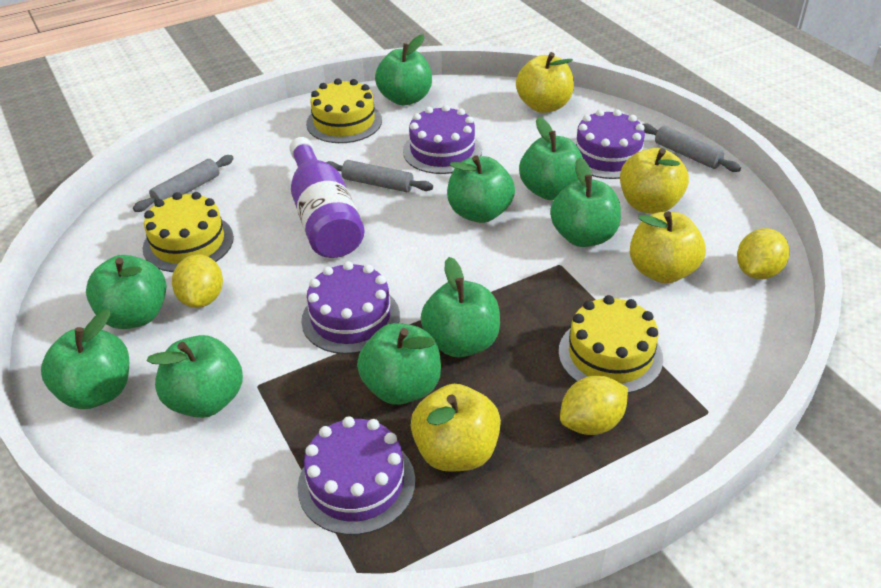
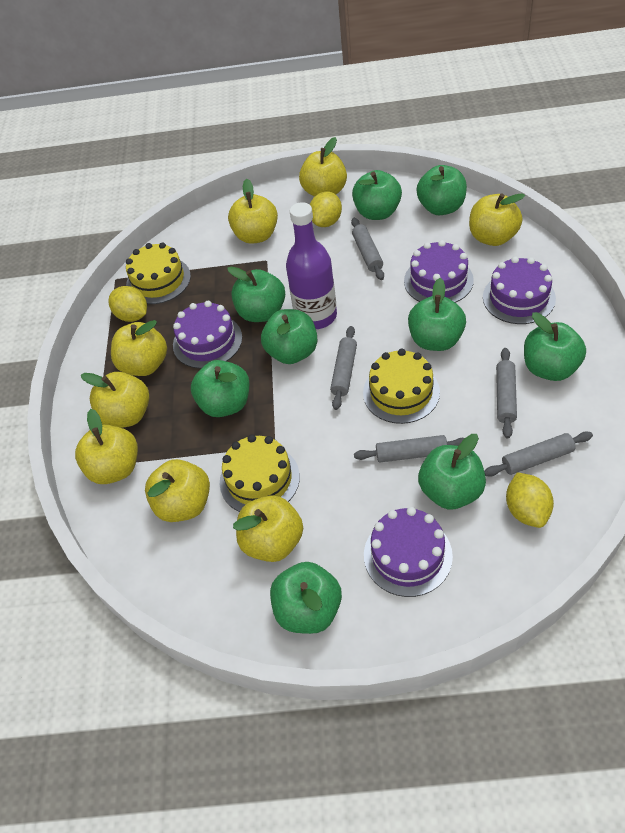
grey rolling pin: 3 -> 5
yellow apple: 4 -> 8

